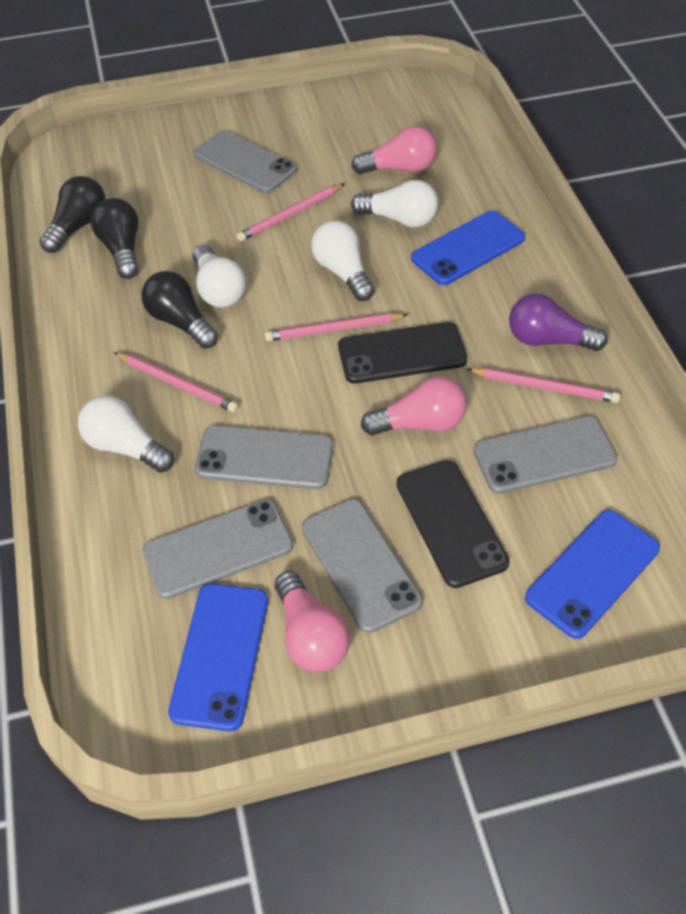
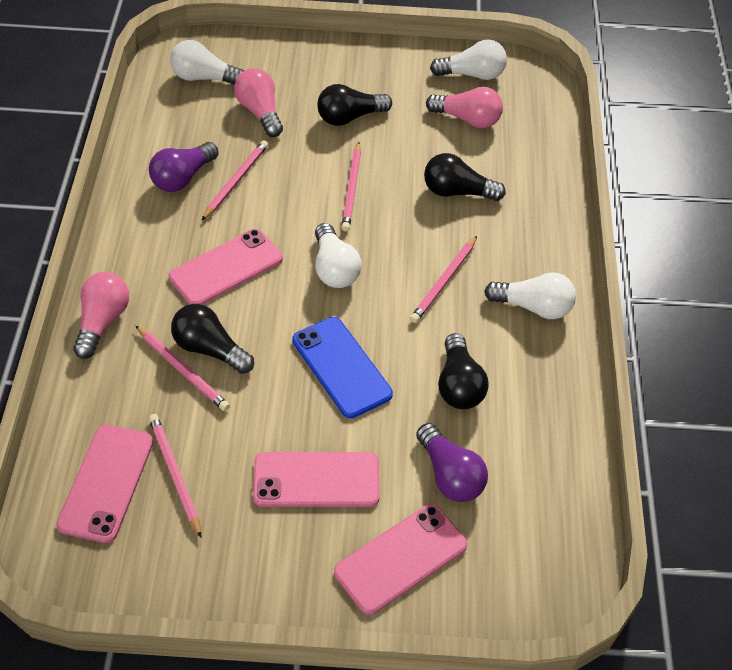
black light bulb: 3 -> 4
black phone: 2 -> 0
blue phone: 3 -> 1
grey phone: 5 -> 0
pink pencil: 4 -> 5
pink phone: 0 -> 4
purple light bulb: 1 -> 2

